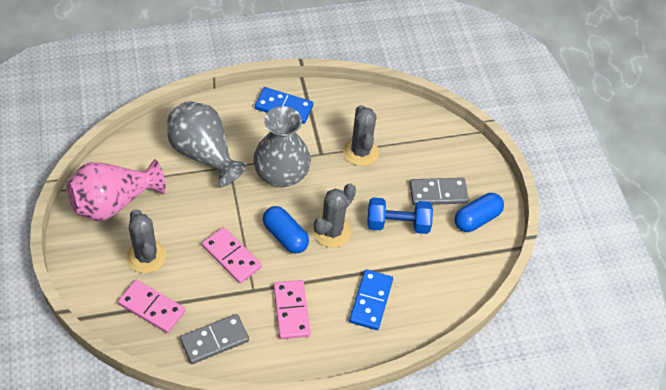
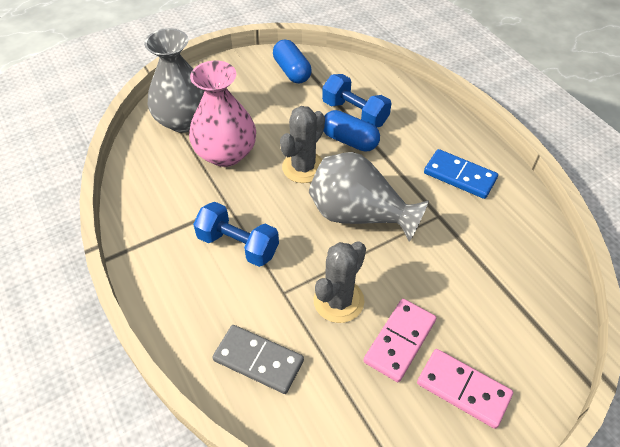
blue domino: 2 -> 1
blue dumbbell: 1 -> 2
grey cactus: 3 -> 2
grey domino: 2 -> 1
pink domino: 3 -> 2

